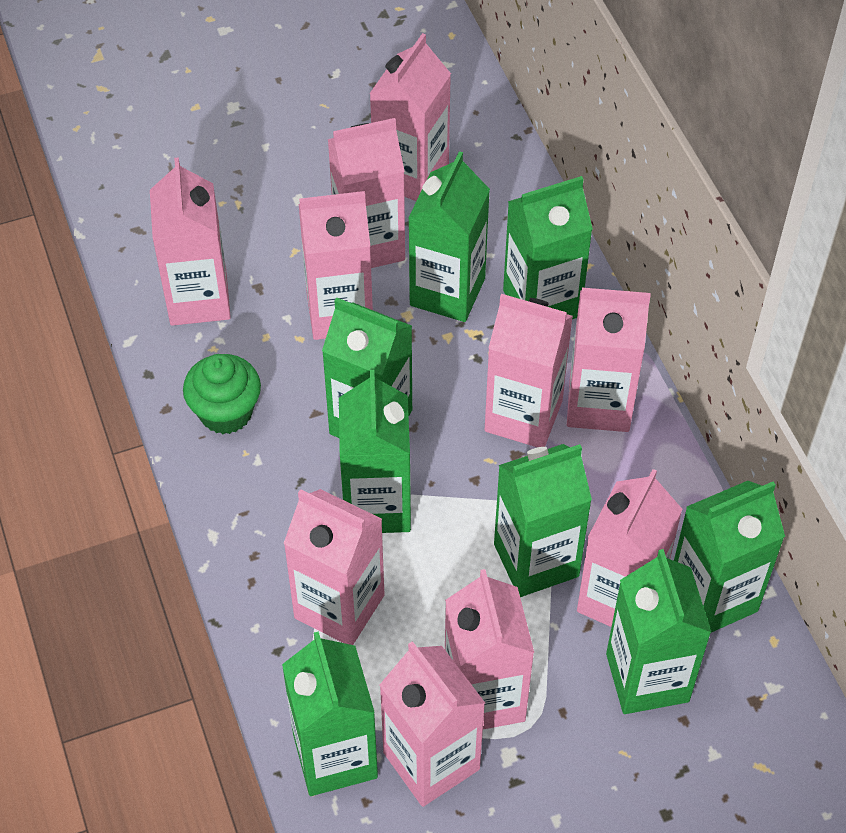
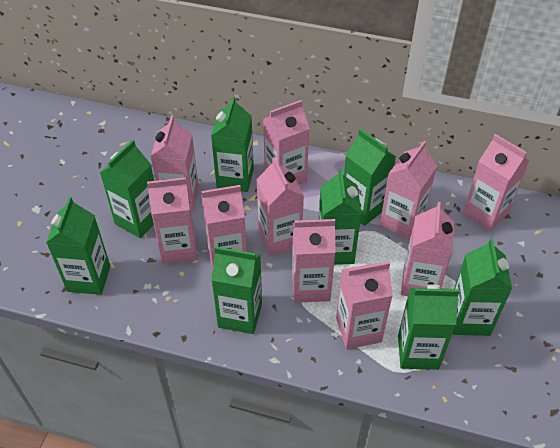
green cupcake: 1 -> 0

